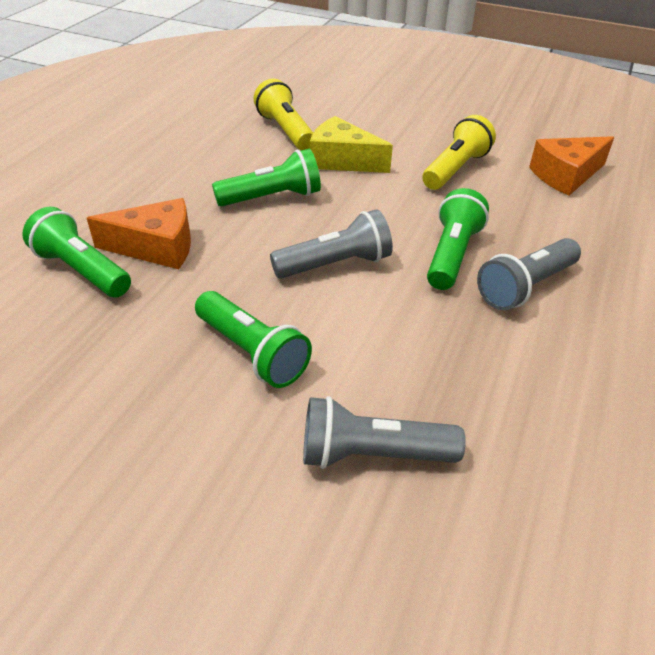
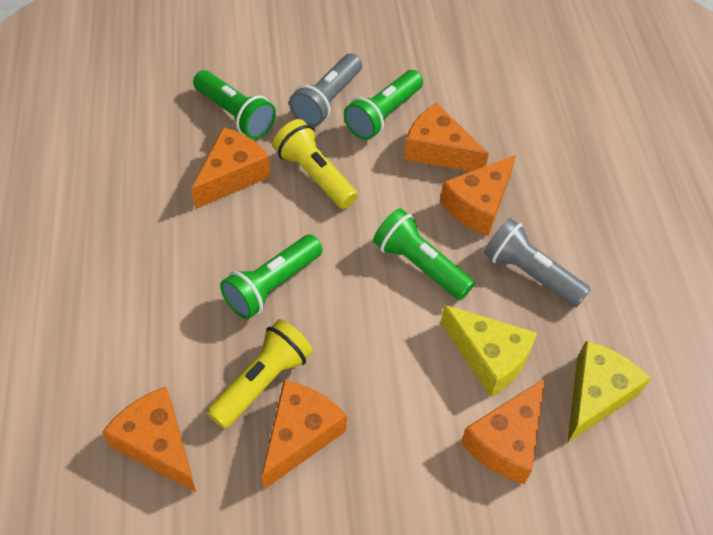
grey flashlight: 3 -> 2
orange cheese: 2 -> 6
yellow cheese: 1 -> 2

